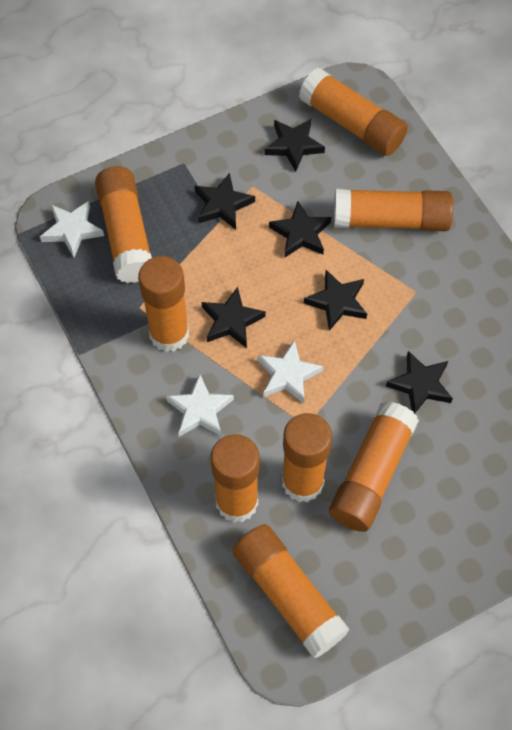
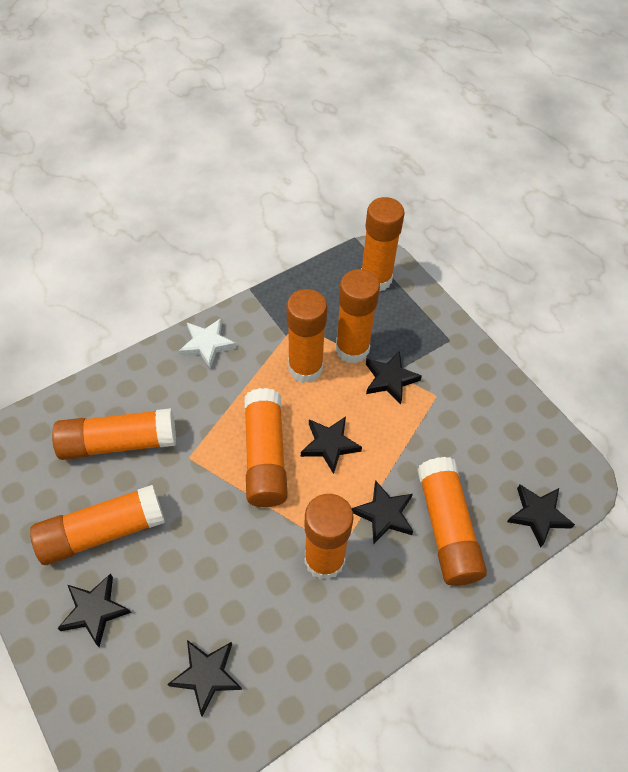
white star: 3 -> 1

